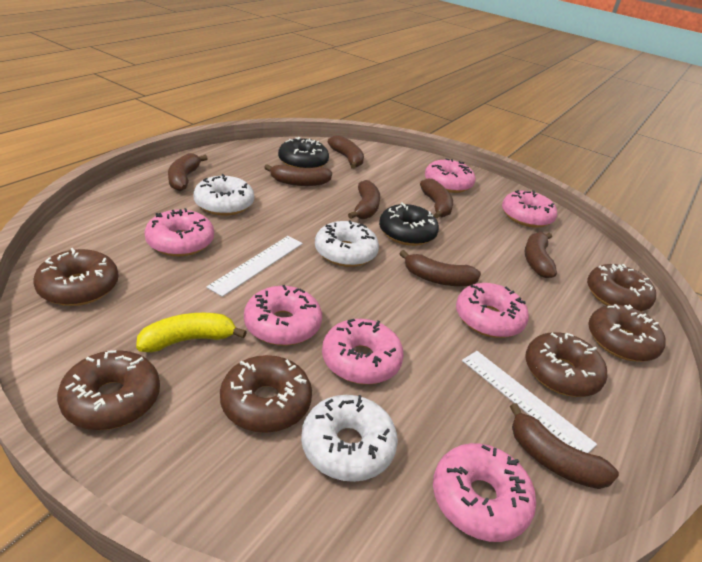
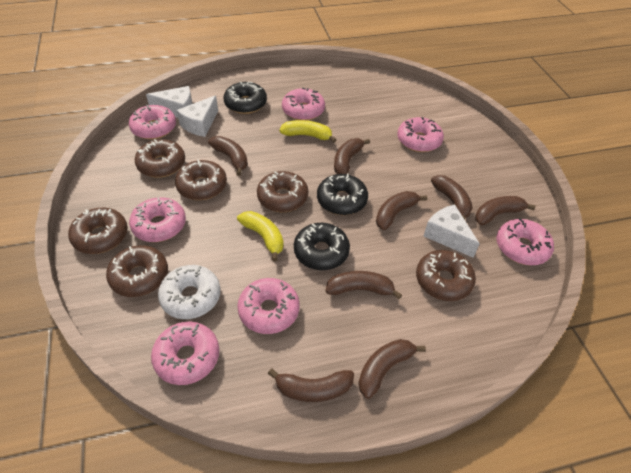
black donut: 2 -> 3
white cheese: 0 -> 3
white donut: 3 -> 1
white ruler: 2 -> 0
yellow banana: 1 -> 2

